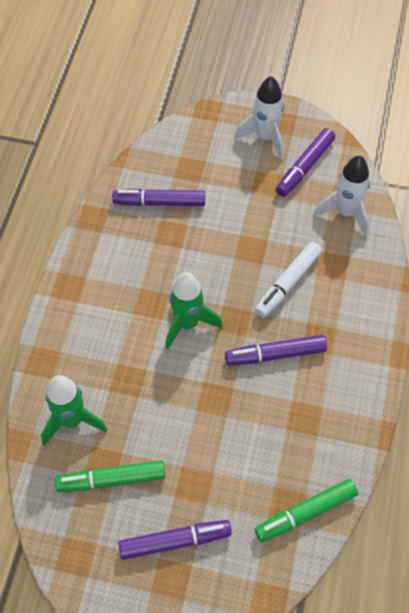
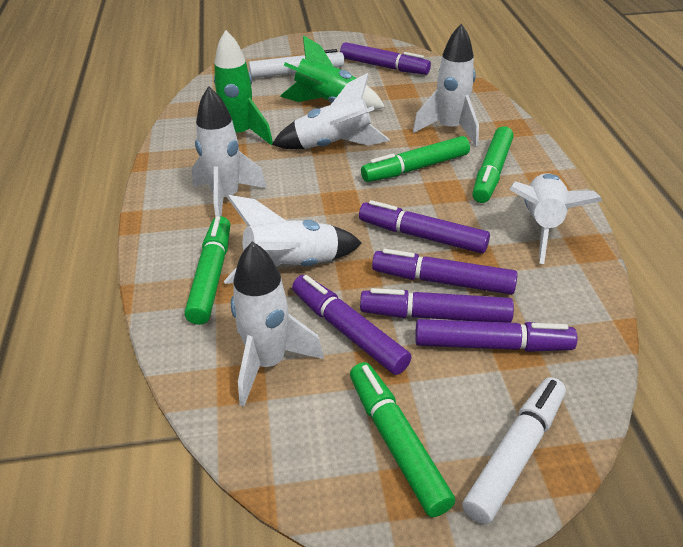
green marker: 2 -> 4
purple marker: 4 -> 6
white marker: 1 -> 2
white rocket: 2 -> 6

